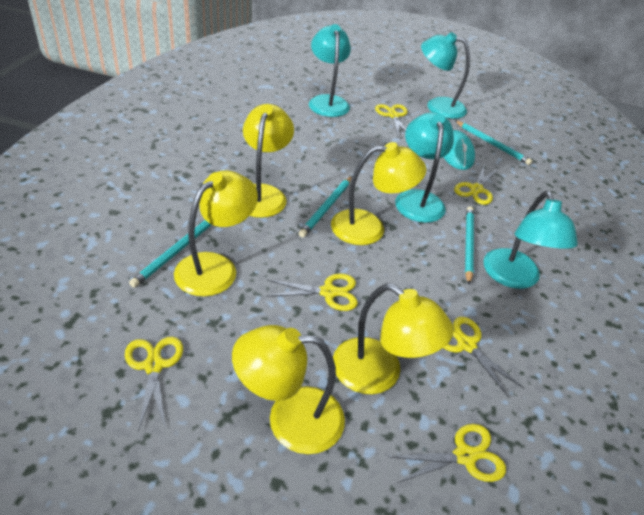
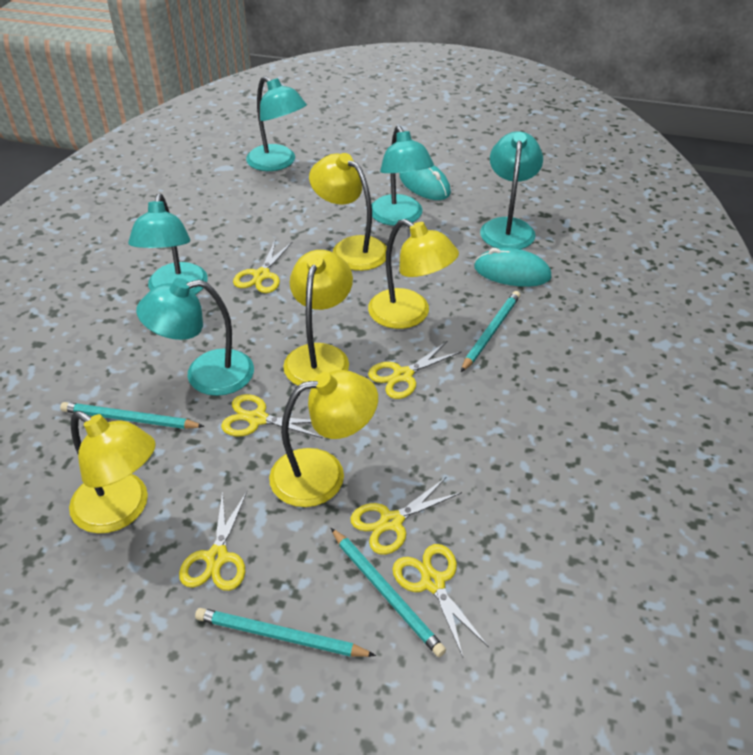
turquoise lamp: 4 -> 5
turquoise mouse: 1 -> 2

